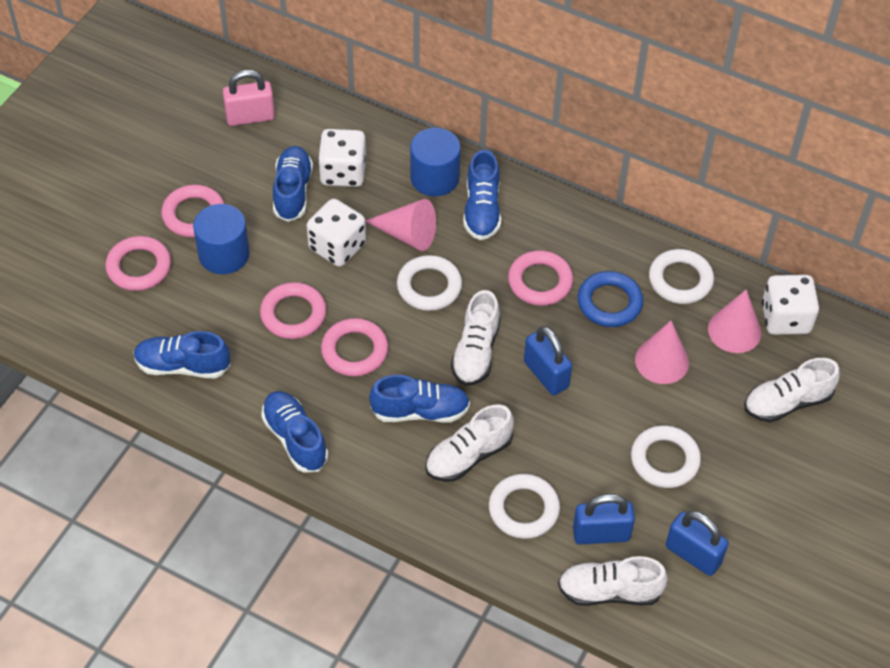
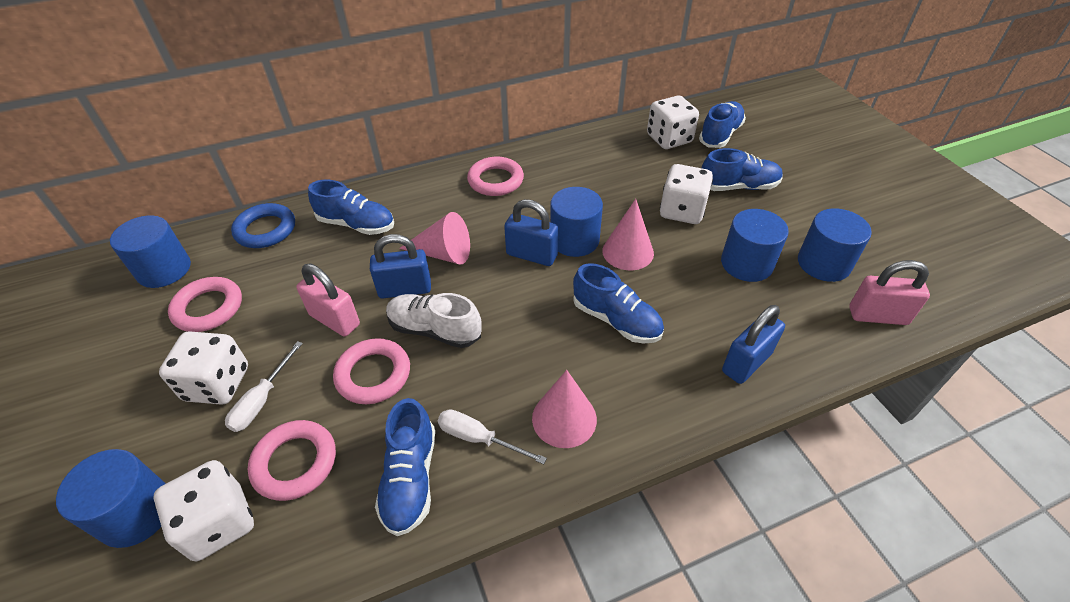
blue cylinder: 2 -> 5
pink padlock: 1 -> 2
pink ring: 5 -> 4
white dice: 3 -> 4
white ring: 4 -> 0
white screwdriver: 0 -> 2
white shoe: 4 -> 1

